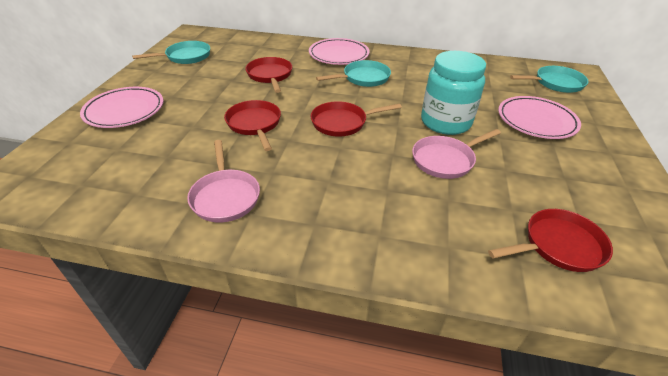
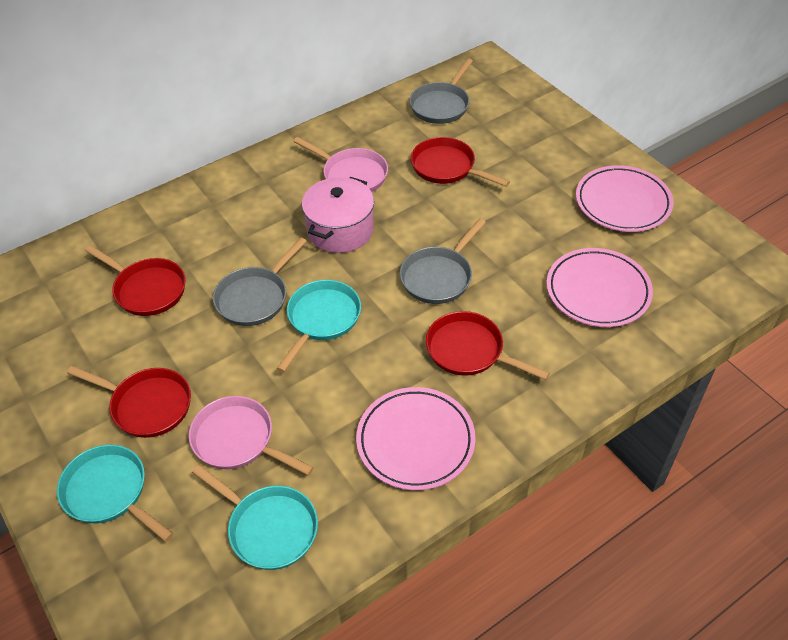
grey pan: 0 -> 3
pink pot: 0 -> 1
turquoise jar: 1 -> 0

